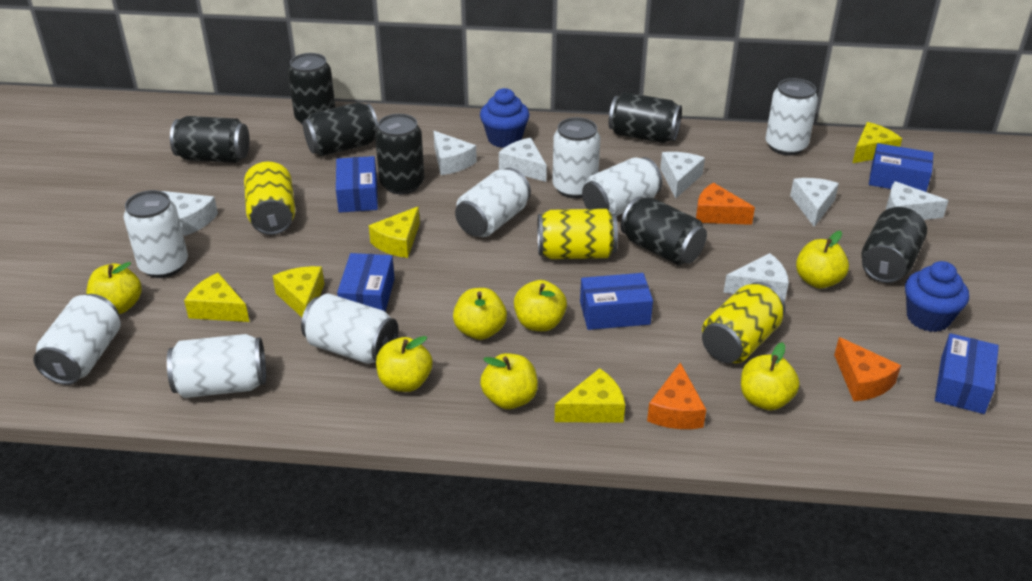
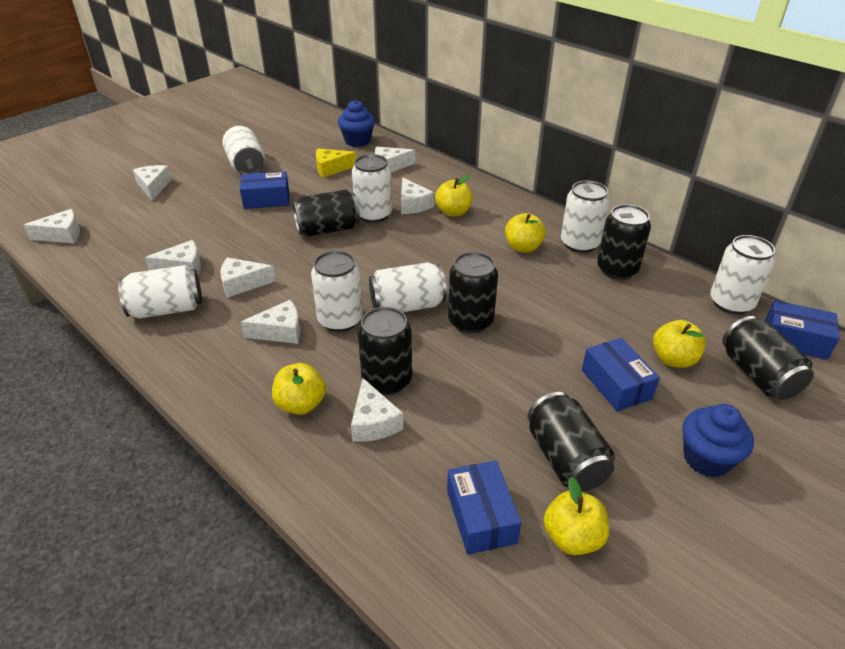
black can: 7 -> 6
blue box: 5 -> 4
orange cheese: 3 -> 0
white can: 8 -> 7
white cheese: 7 -> 8
yellow apple: 7 -> 5
yellow can: 3 -> 0
yellow cheese: 5 -> 1

